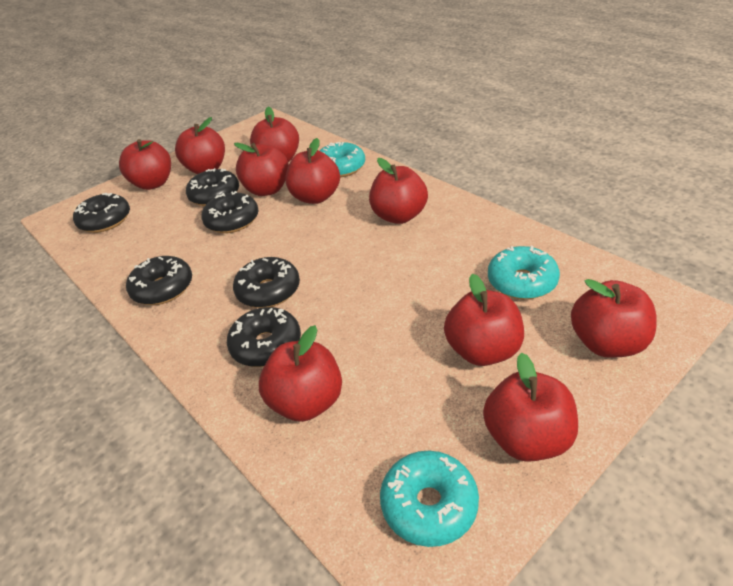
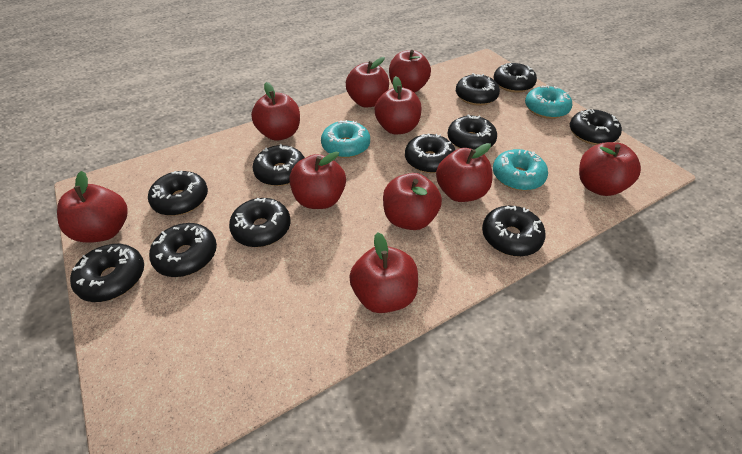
black donut: 6 -> 11

